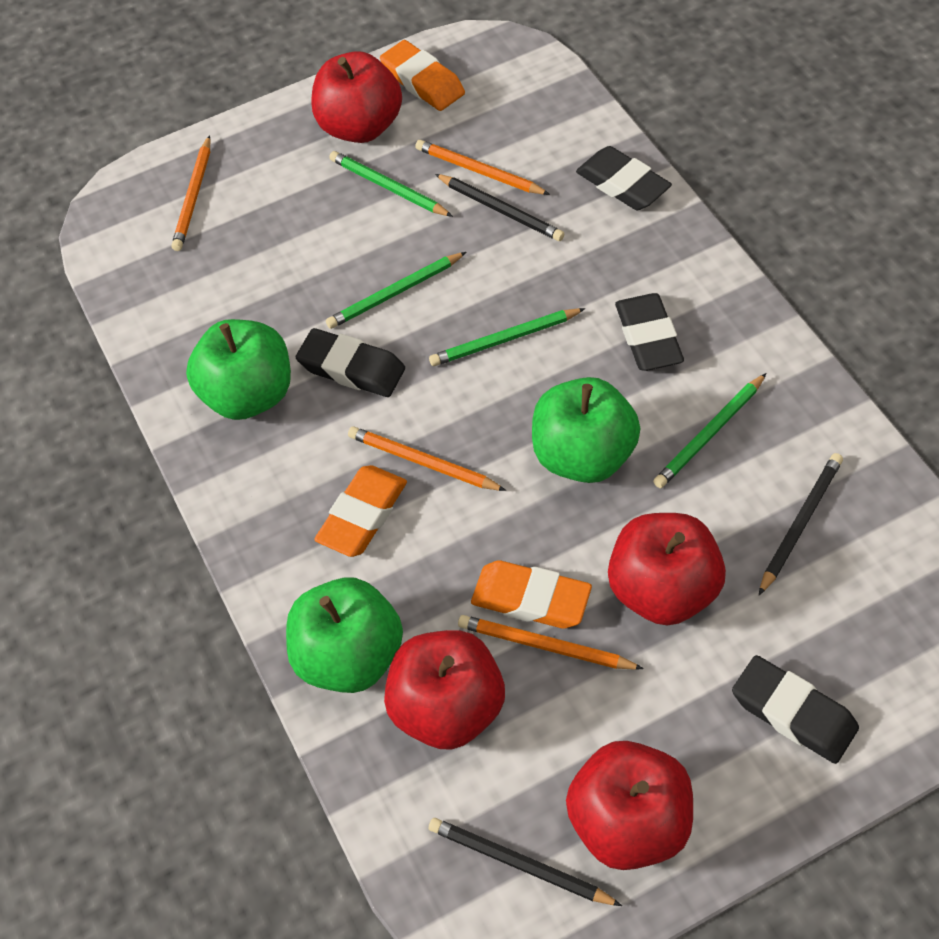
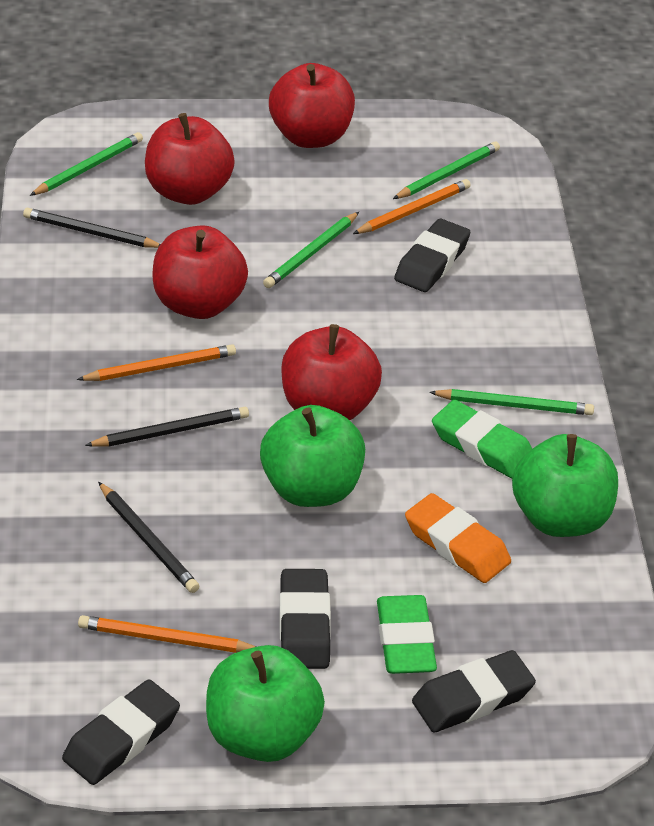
green eraser: 0 -> 2
orange eraser: 3 -> 1
orange pencil: 4 -> 3

